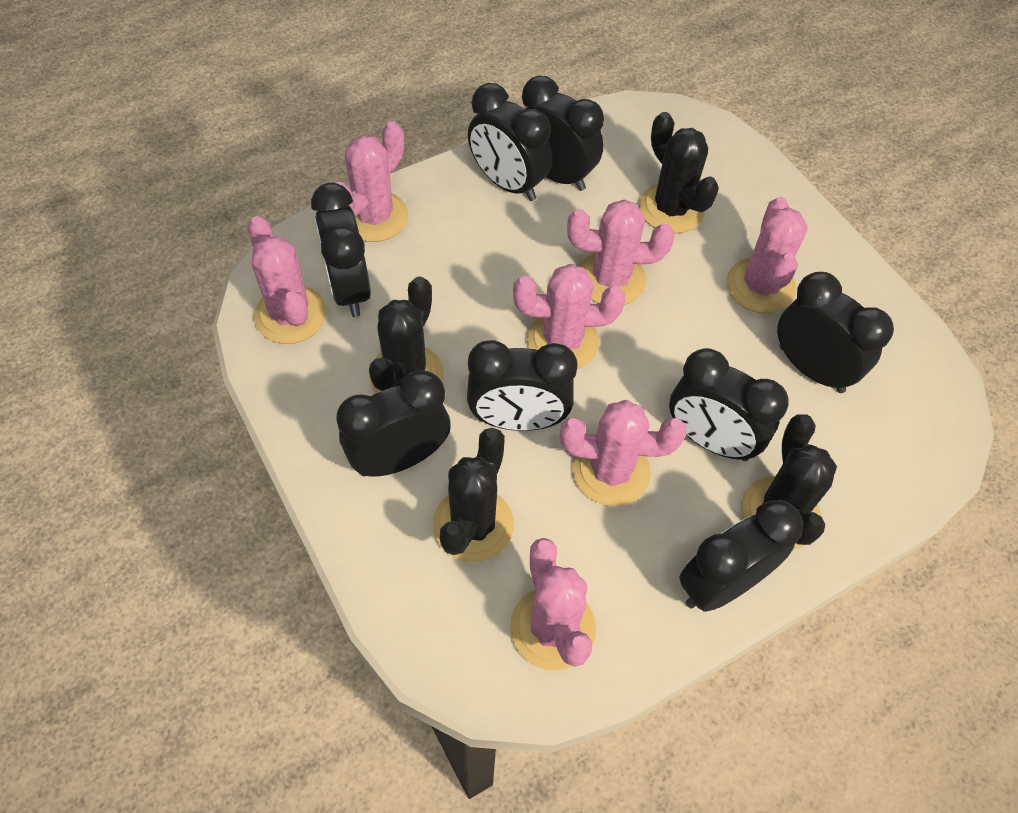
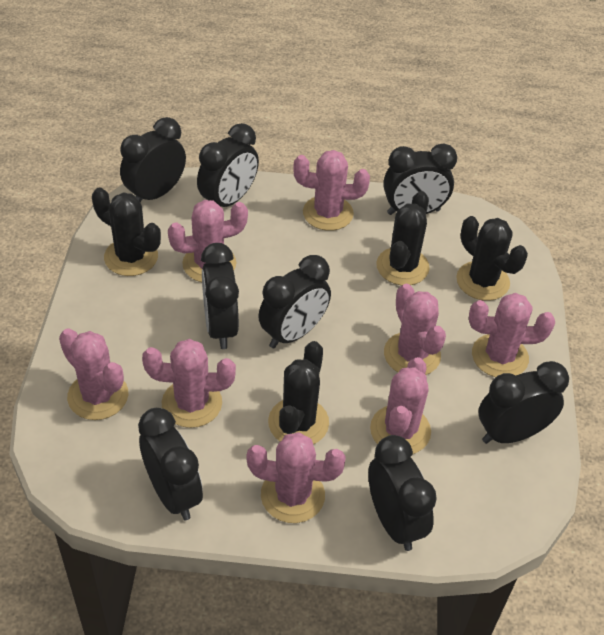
pink cactus: 7 -> 8

